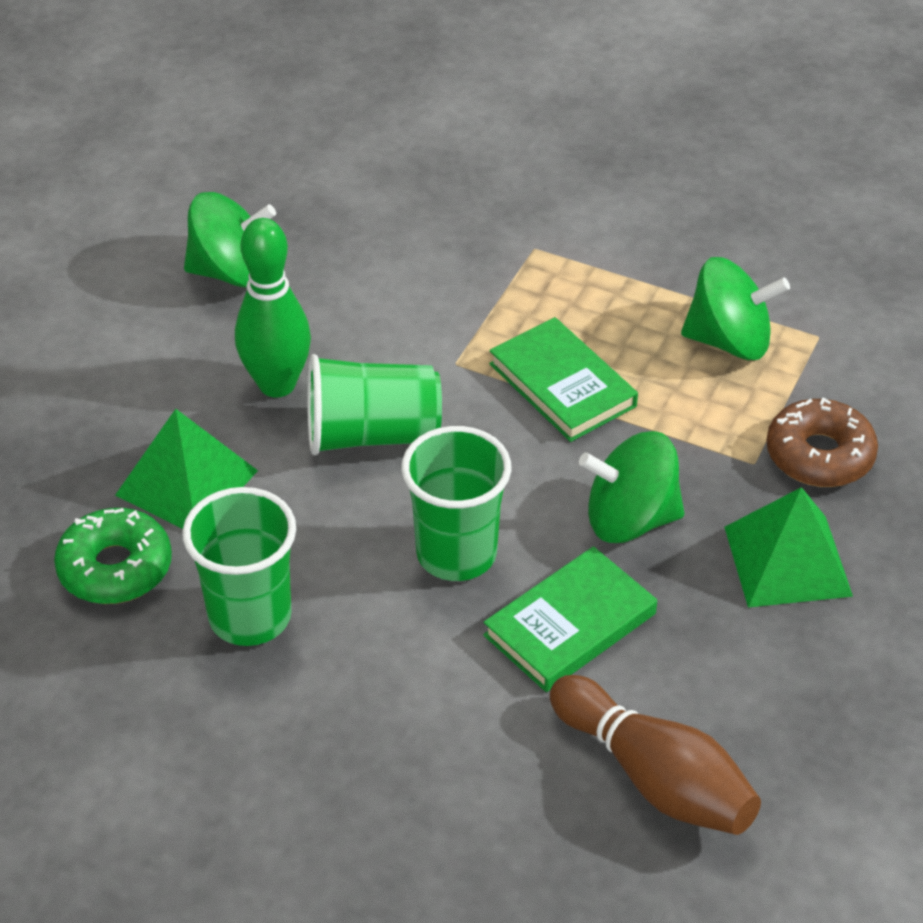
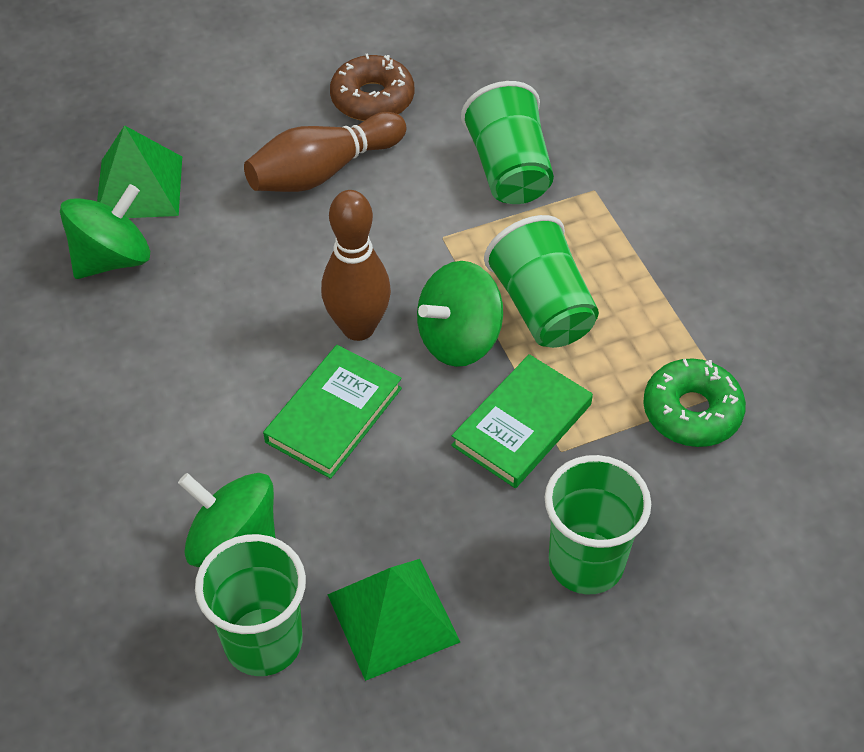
brown bowling pin: 1 -> 2
green bowling pin: 1 -> 0
green cup: 3 -> 4

